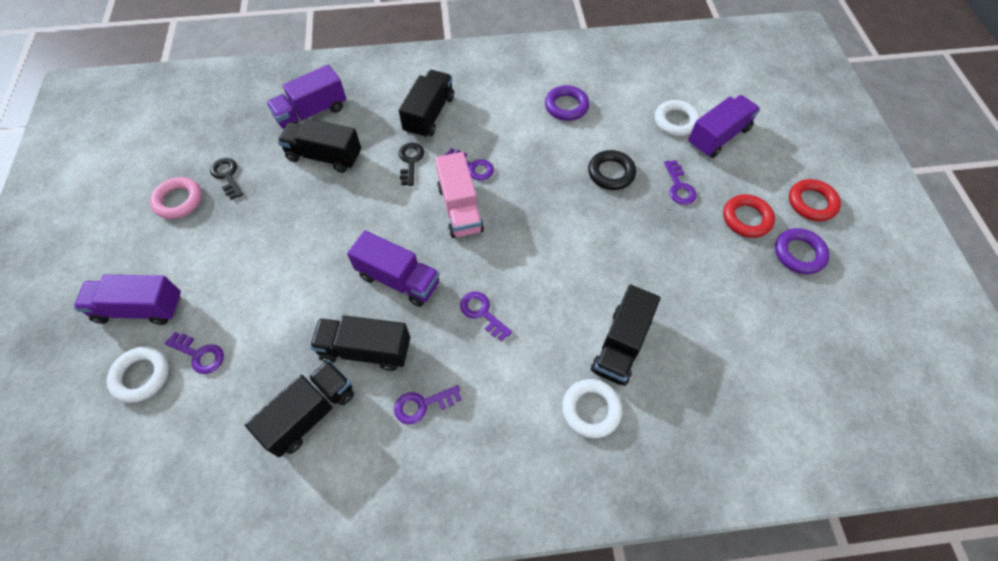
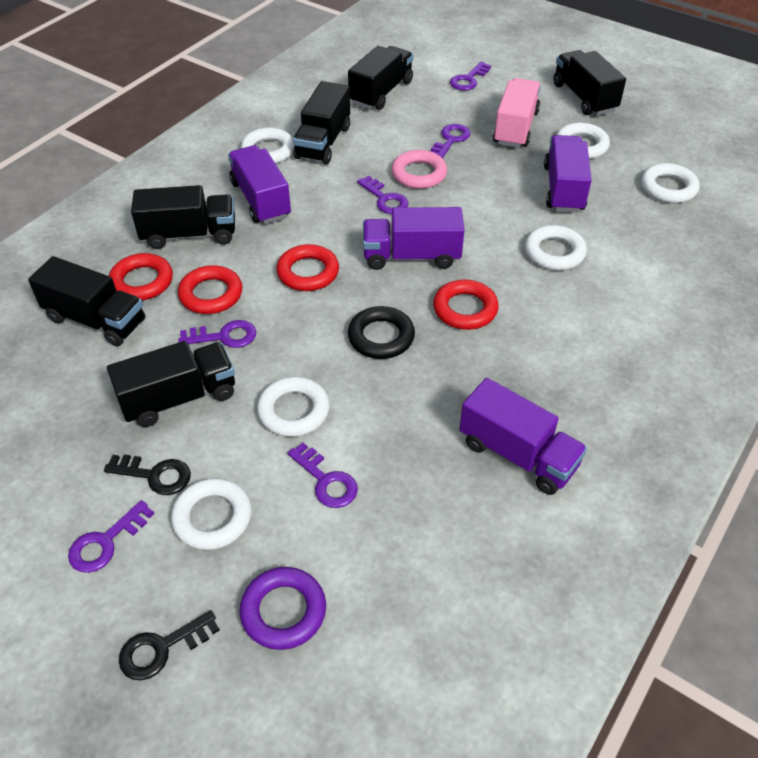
black truck: 5 -> 6
purple key: 5 -> 6
purple ring: 2 -> 1
red ring: 2 -> 4
white ring: 3 -> 6

